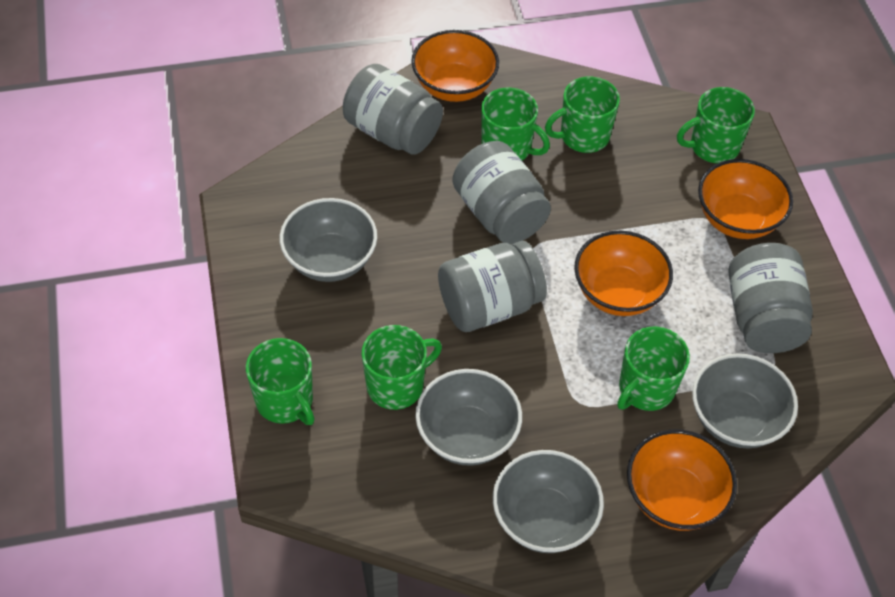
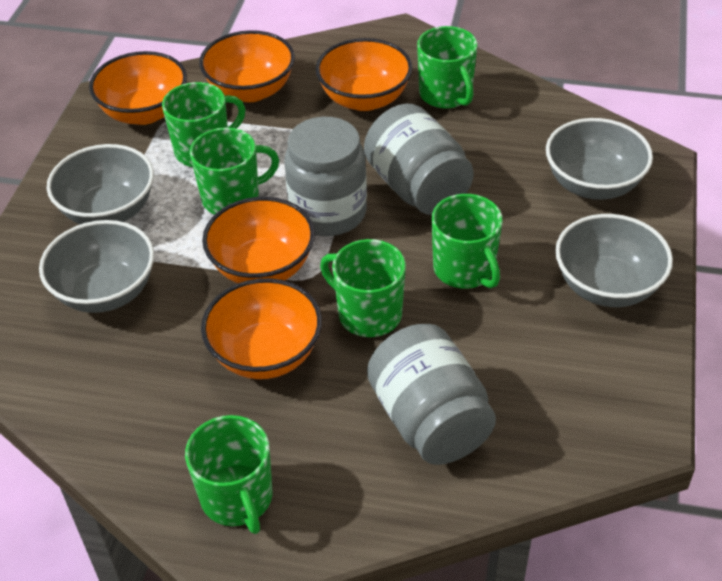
grey jar: 4 -> 3
orange bowl: 4 -> 5

